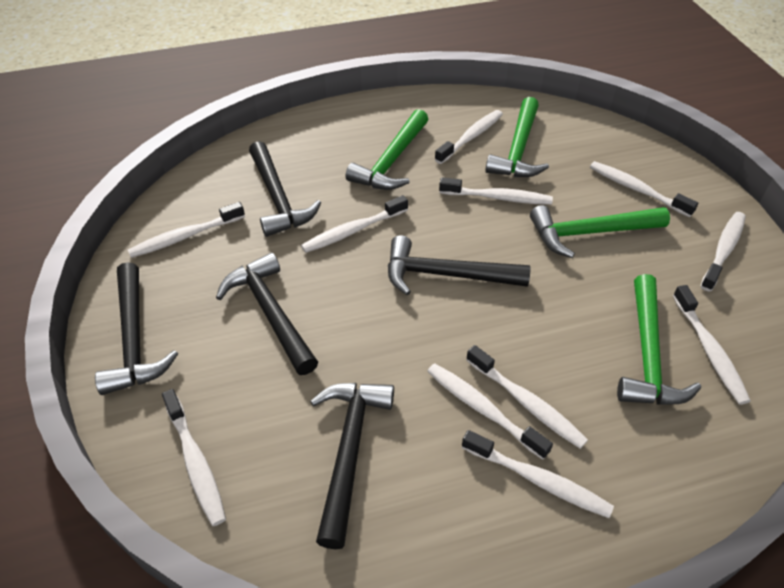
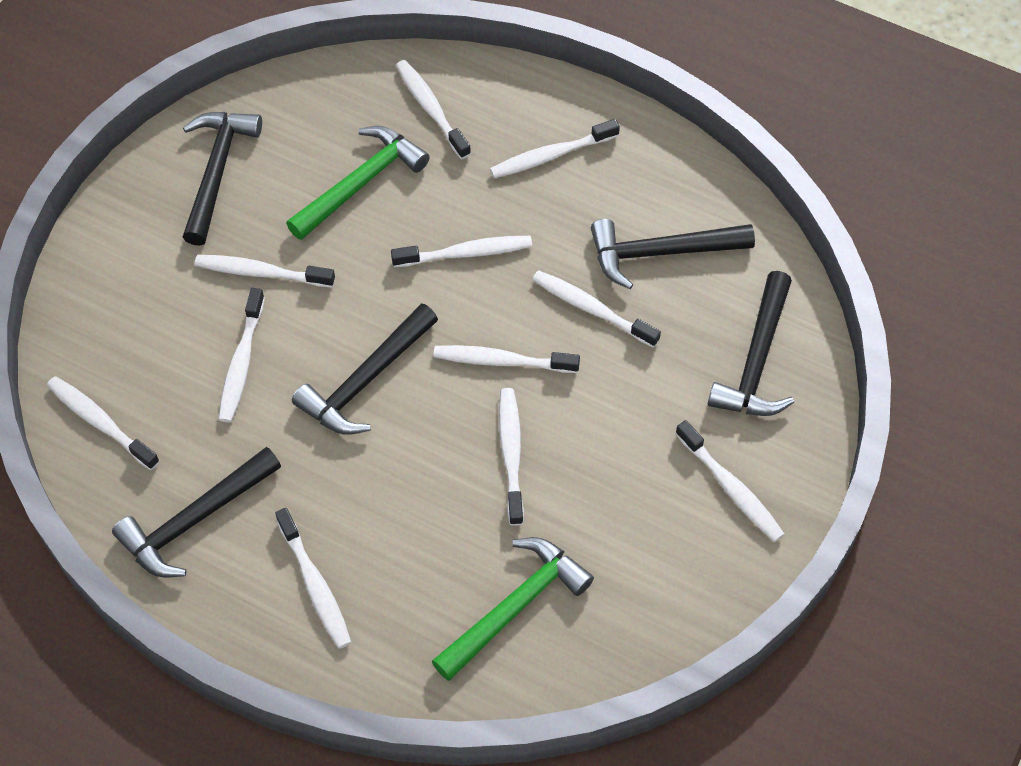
green hammer: 4 -> 2

